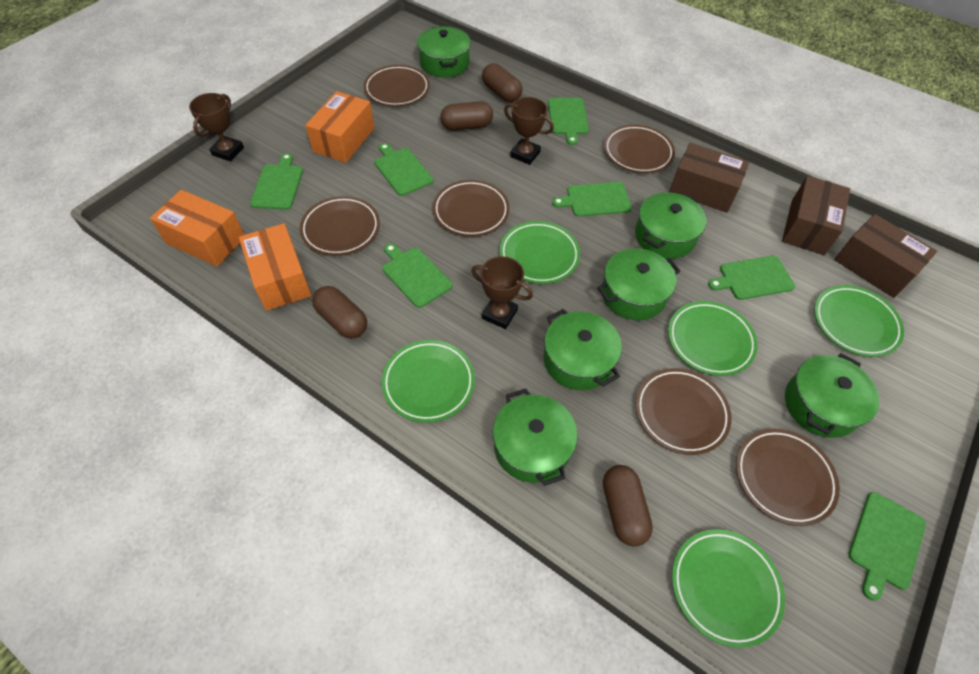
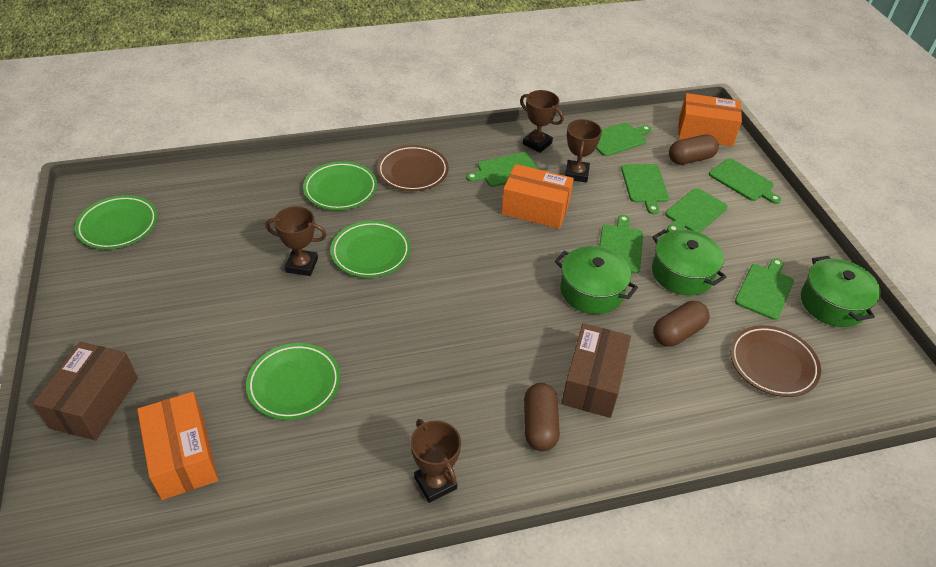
brown box: 3 -> 2
brown capsule: 4 -> 3
brown plate: 6 -> 2
brown trophy: 3 -> 4
green plate: 5 -> 4
green pot: 6 -> 3

